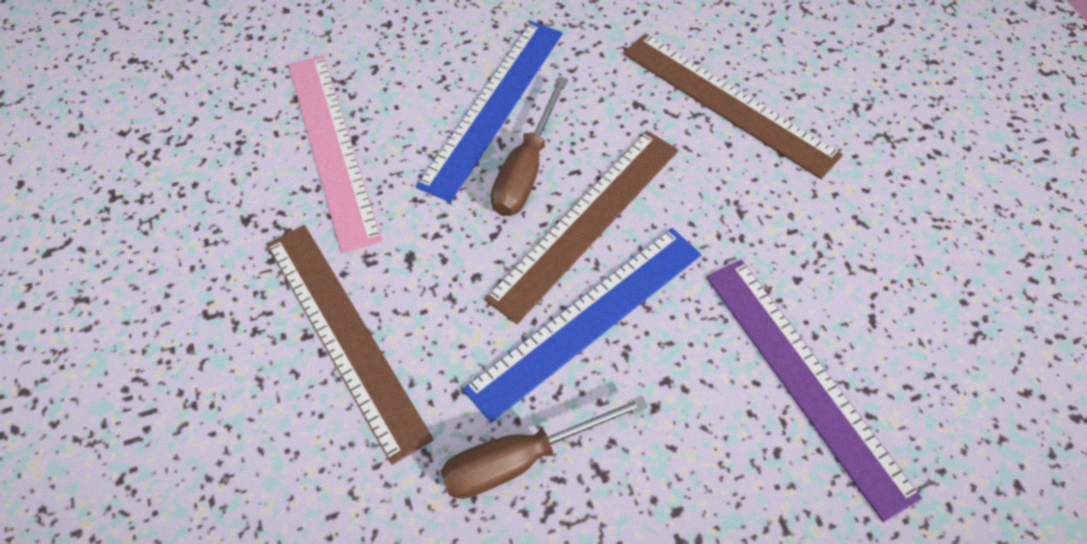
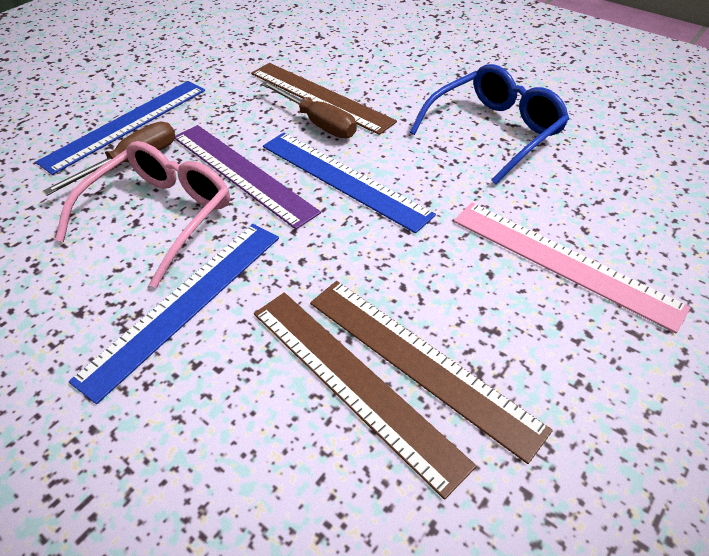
blue glasses: 0 -> 1
blue ruler: 2 -> 3
pink glasses: 0 -> 1

